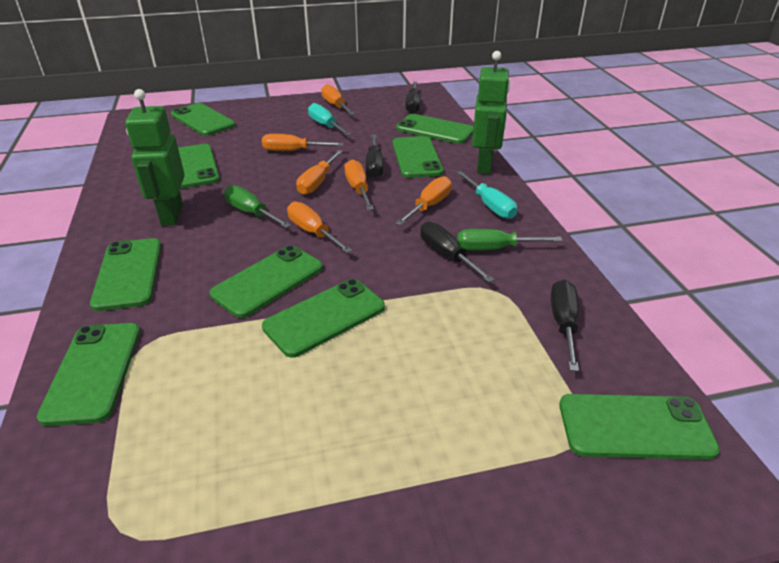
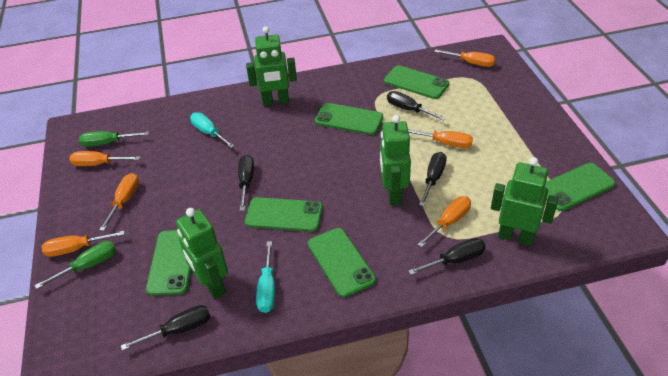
black screwdriver: 4 -> 5
green phone: 9 -> 6
green robot: 2 -> 4

